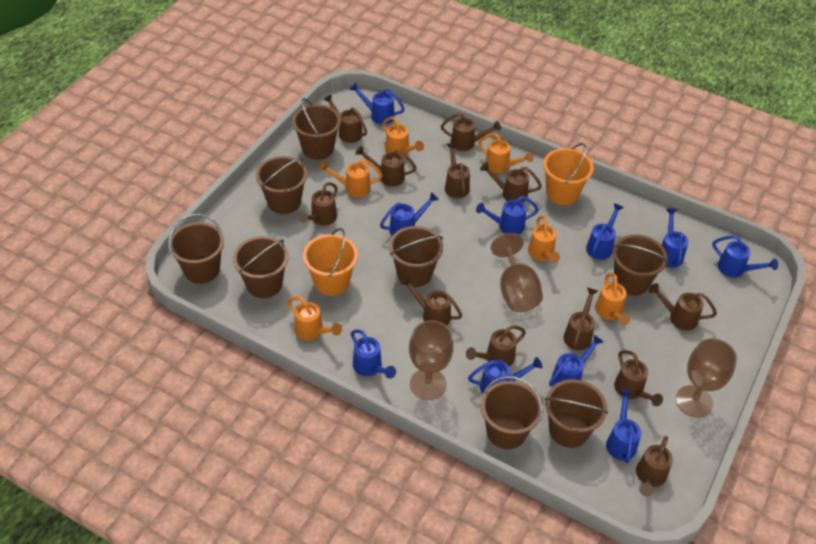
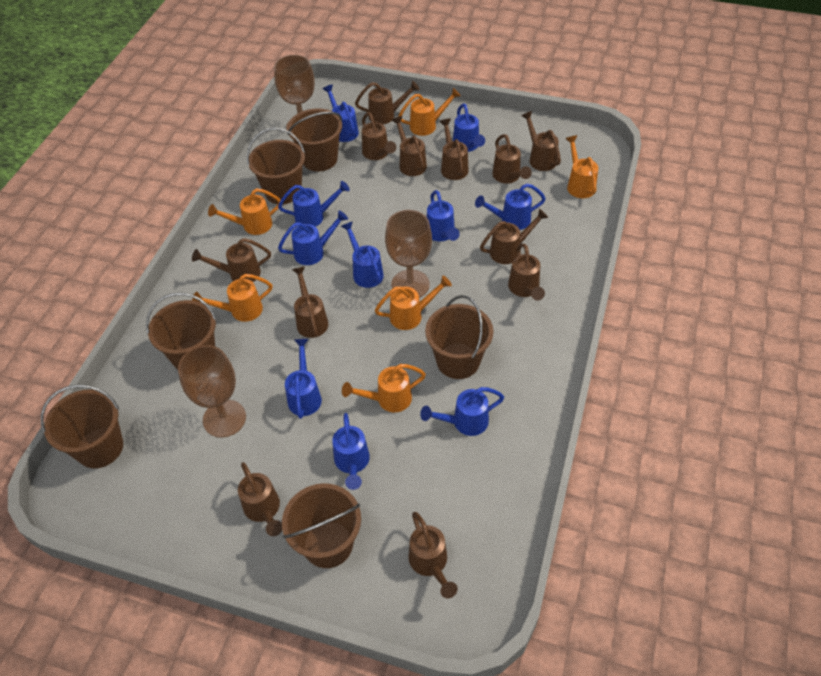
brown bucket: 8 -> 6
orange bucket: 2 -> 0

